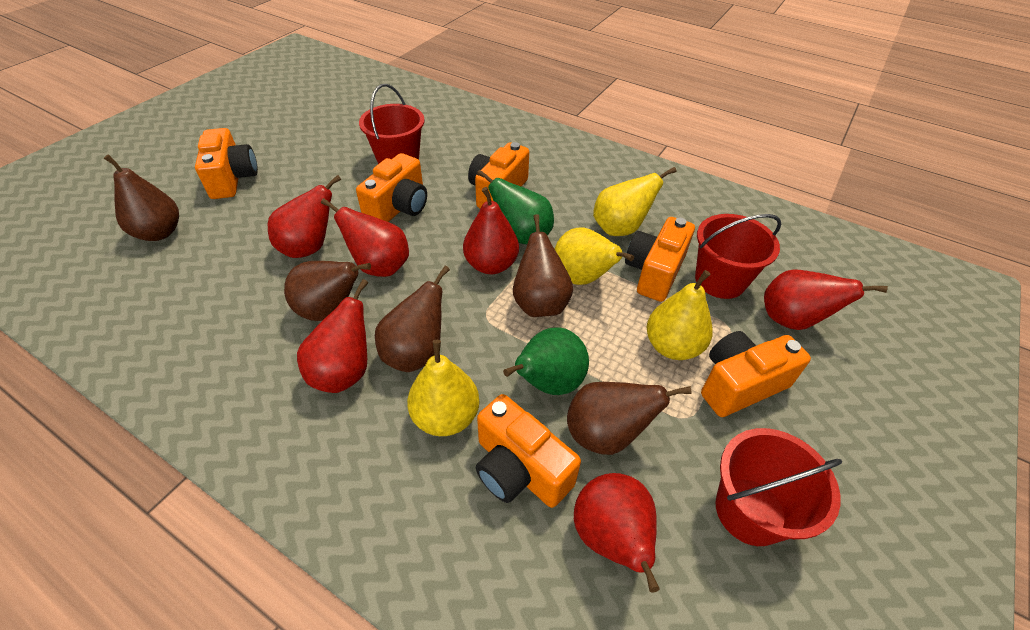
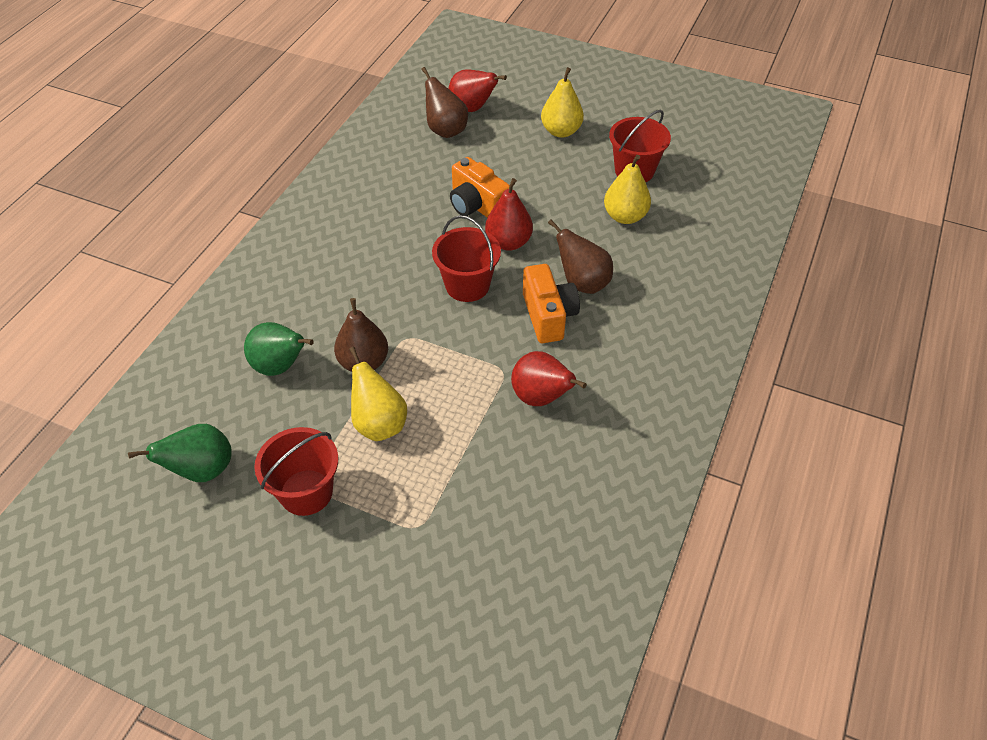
brown pear: 5 -> 3
orange camera: 6 -> 2
red pear: 6 -> 3
yellow pear: 4 -> 3

